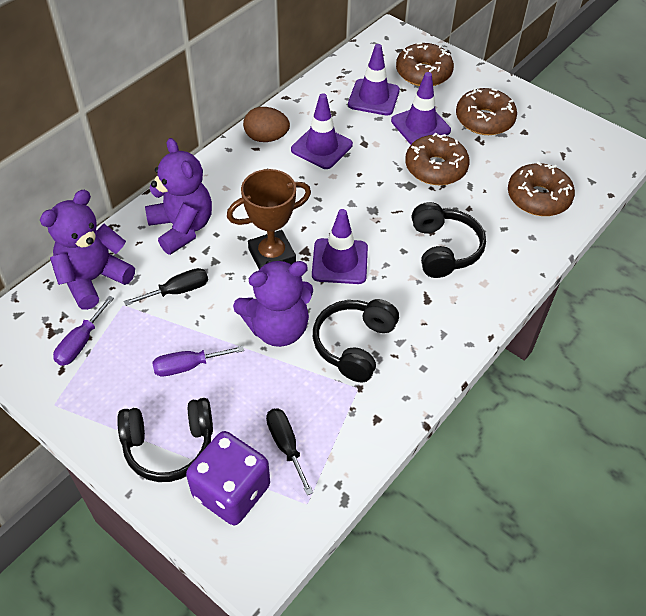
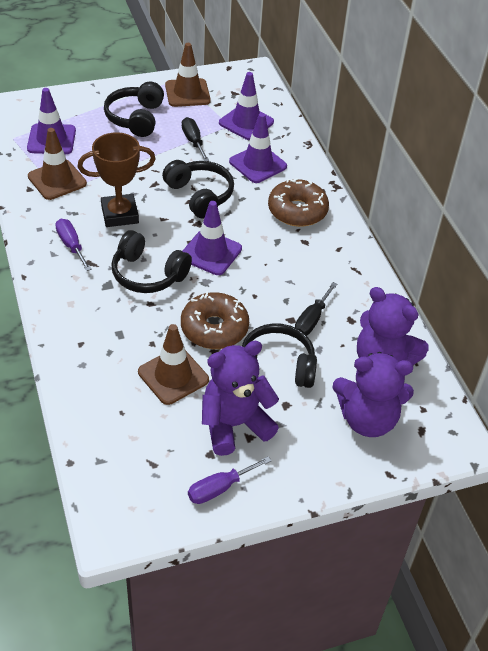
black headphones: 3 -> 4
brown donut: 4 -> 2
brown egg: 1 -> 0
brown traffic cone: 0 -> 3
purple dice: 1 -> 0

